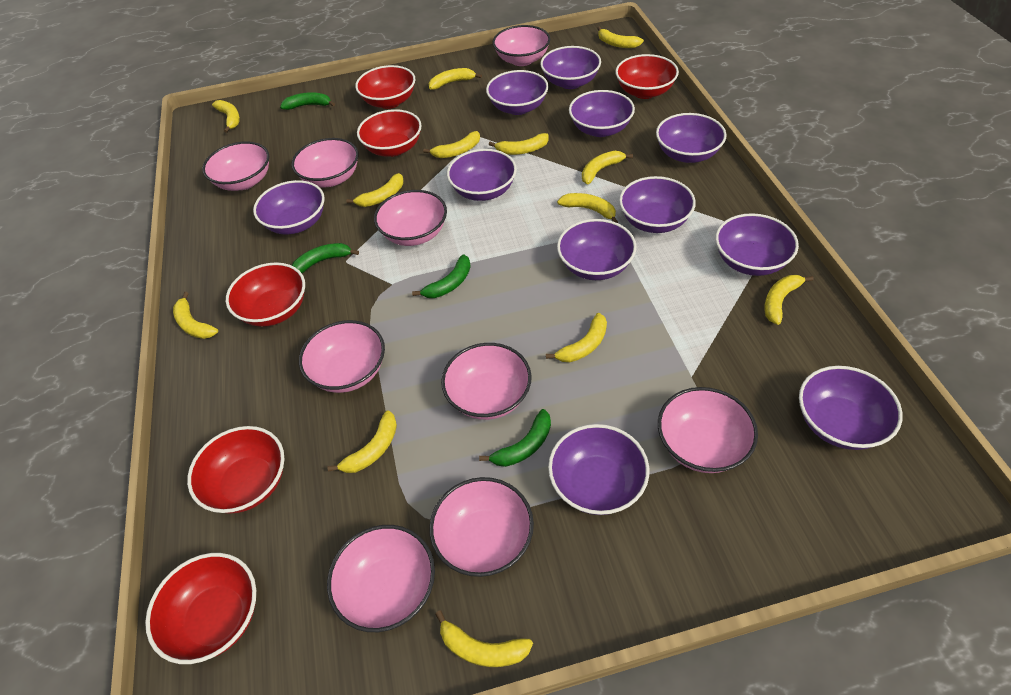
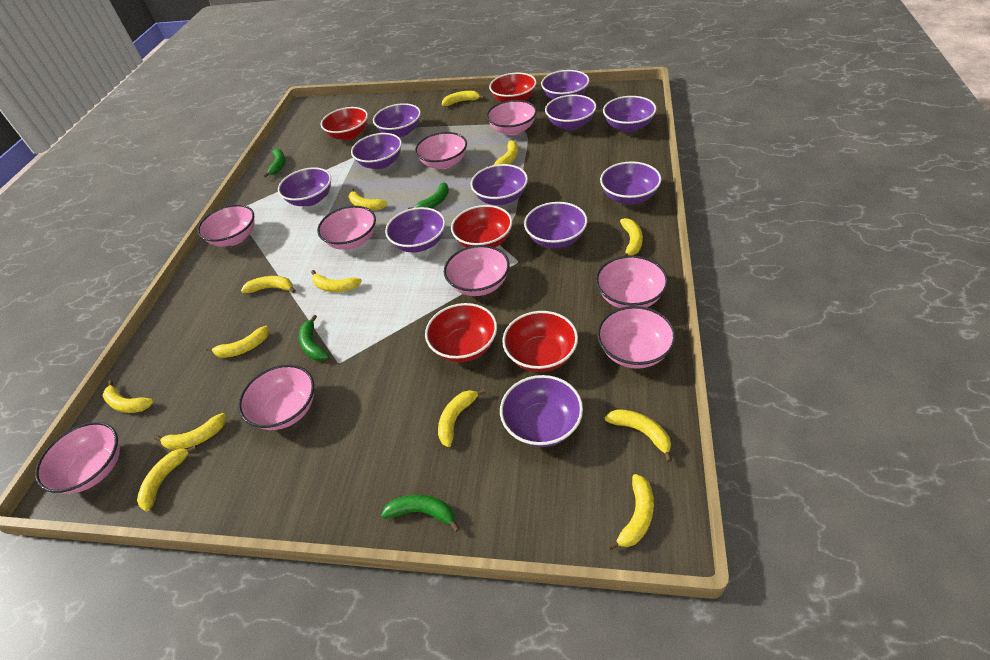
red bowl: 6 -> 5

